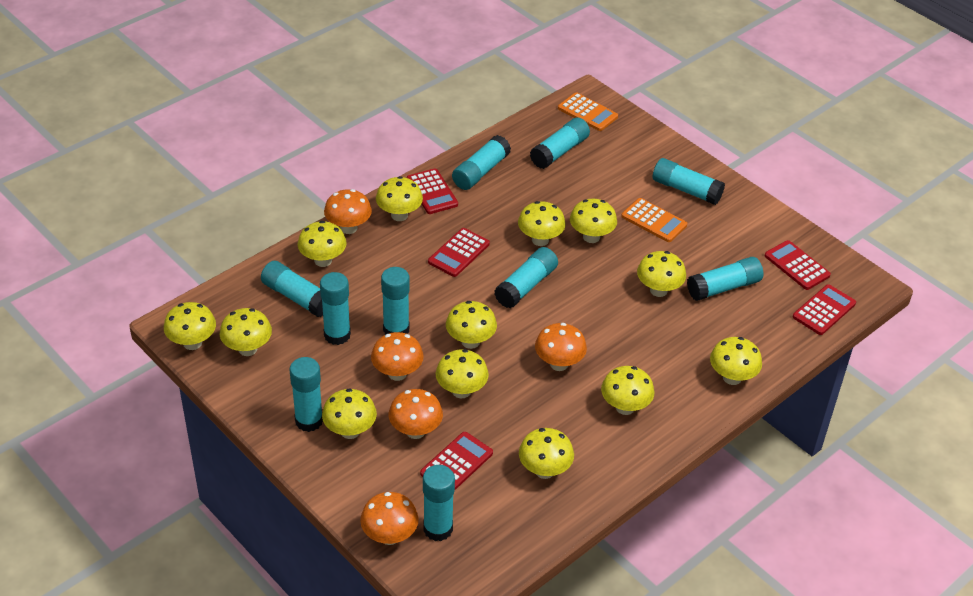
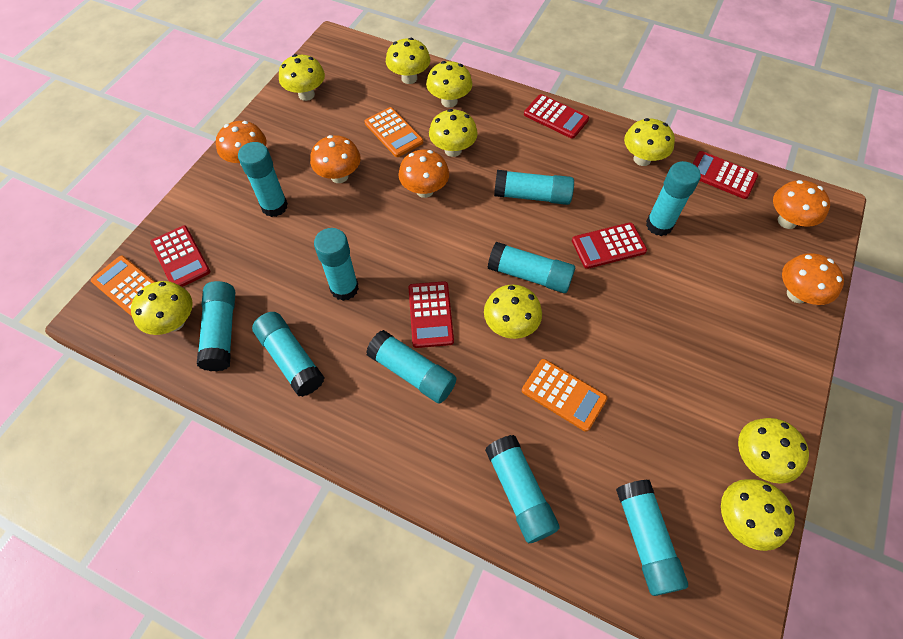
orange calculator: 2 -> 3
yellow mushroom: 13 -> 9

